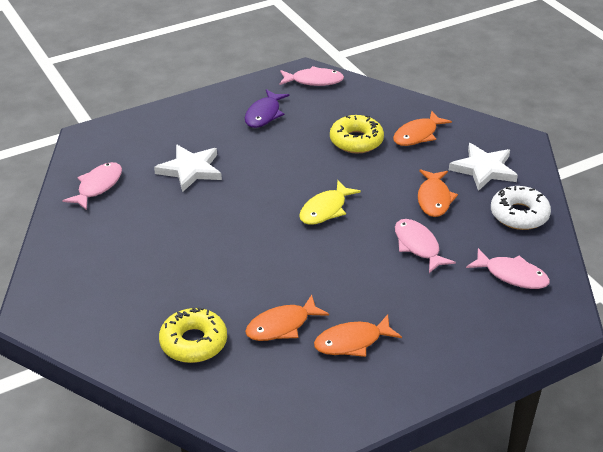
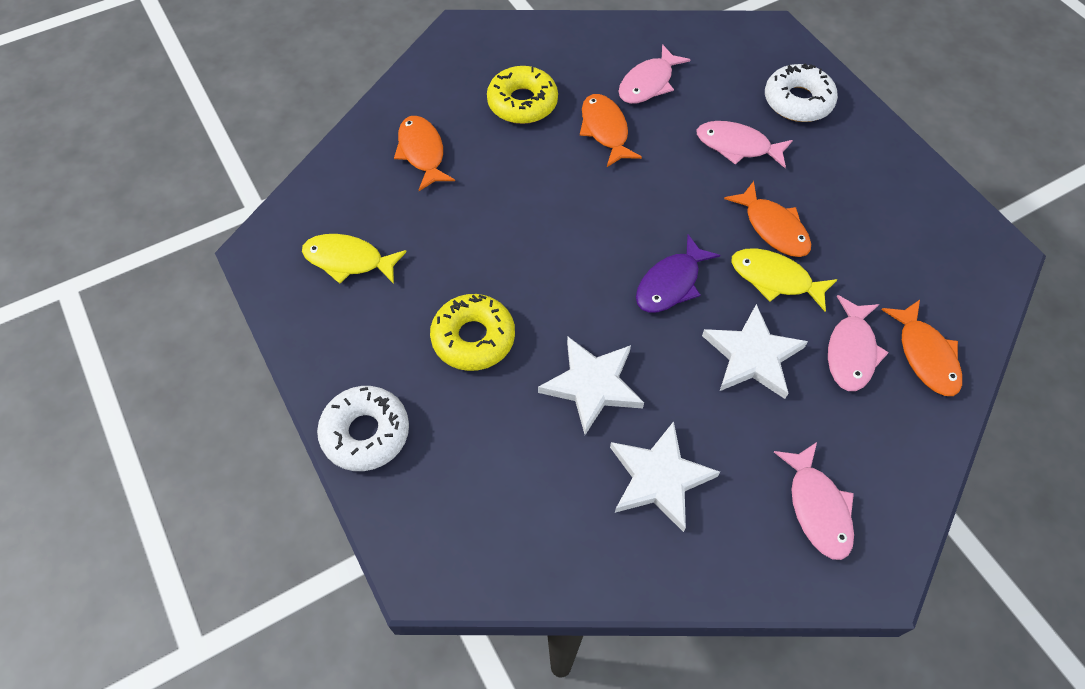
white donut: 1 -> 2
white star: 2 -> 3
yellow fish: 1 -> 2

